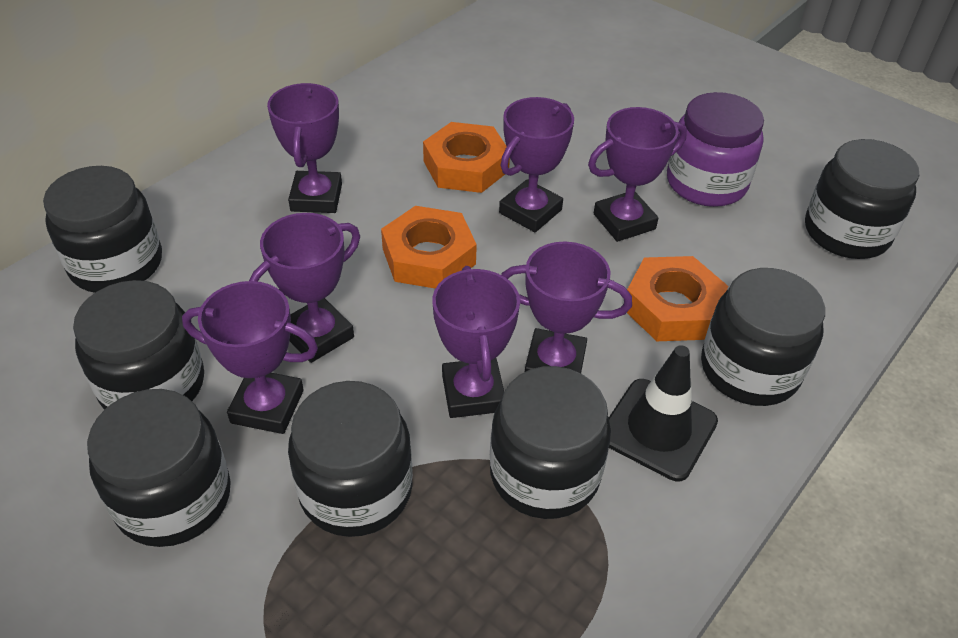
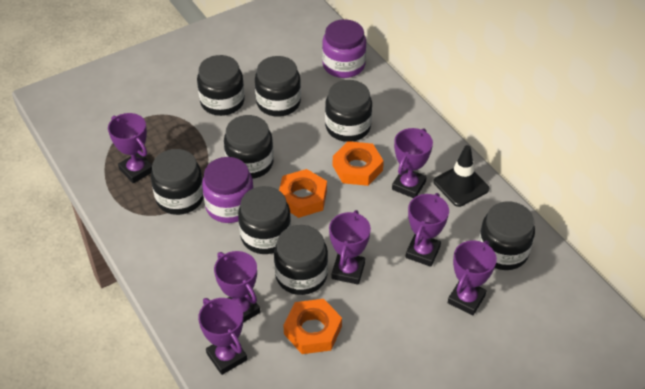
black jar: 7 -> 8
purple jar: 1 -> 2

